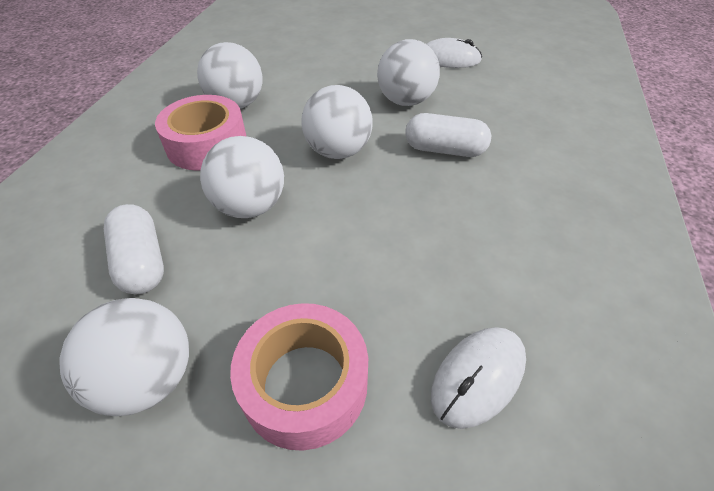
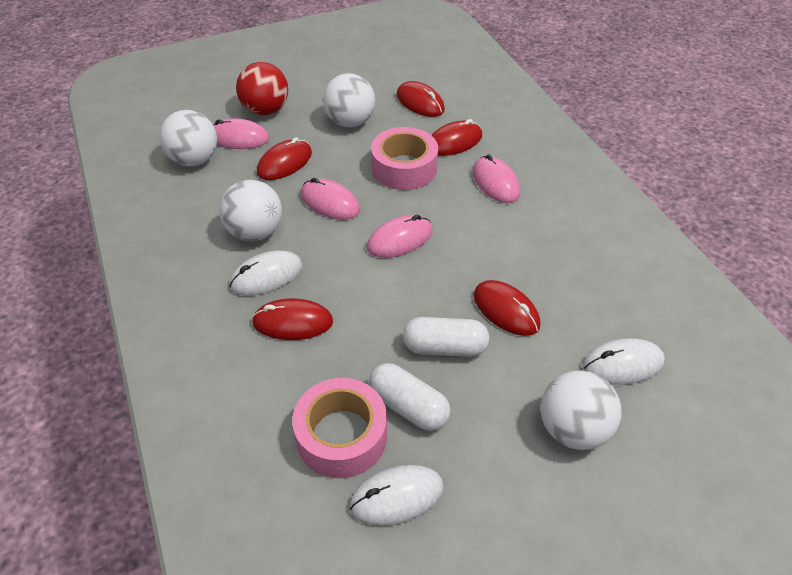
pink mouse: 0 -> 4
red ball: 0 -> 1
red mouse: 0 -> 5
white ball: 5 -> 4
white mouse: 2 -> 3

